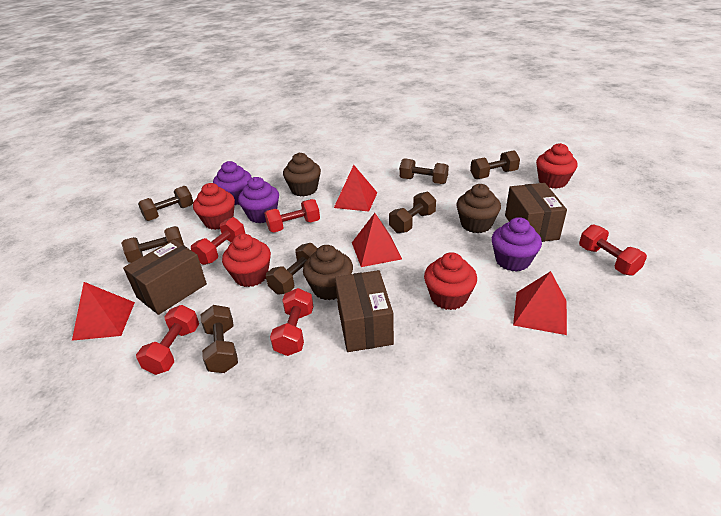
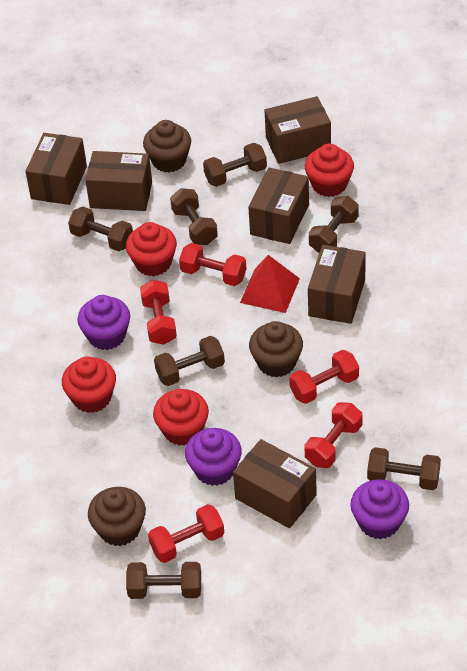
brown box: 3 -> 6
red pyramid: 4 -> 1

